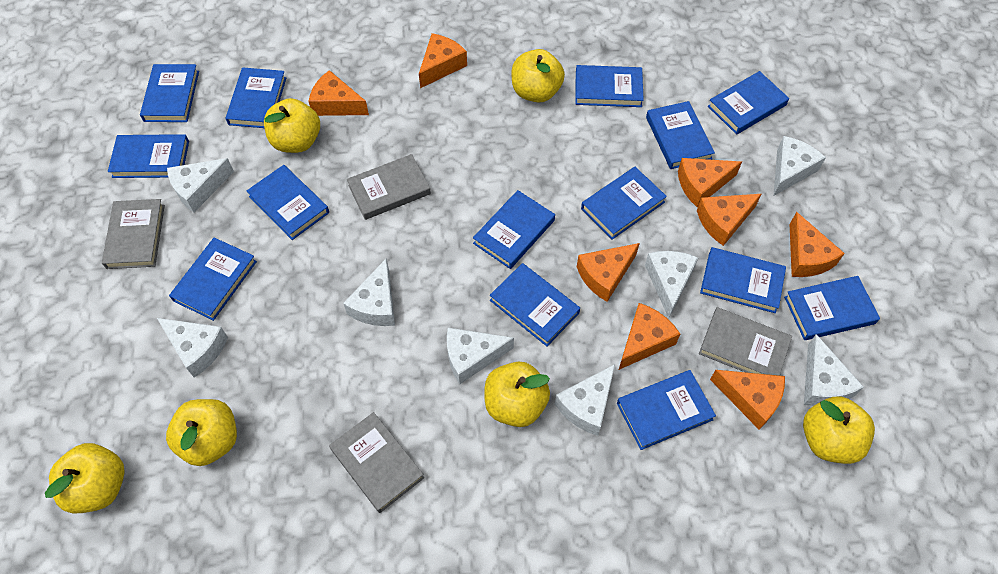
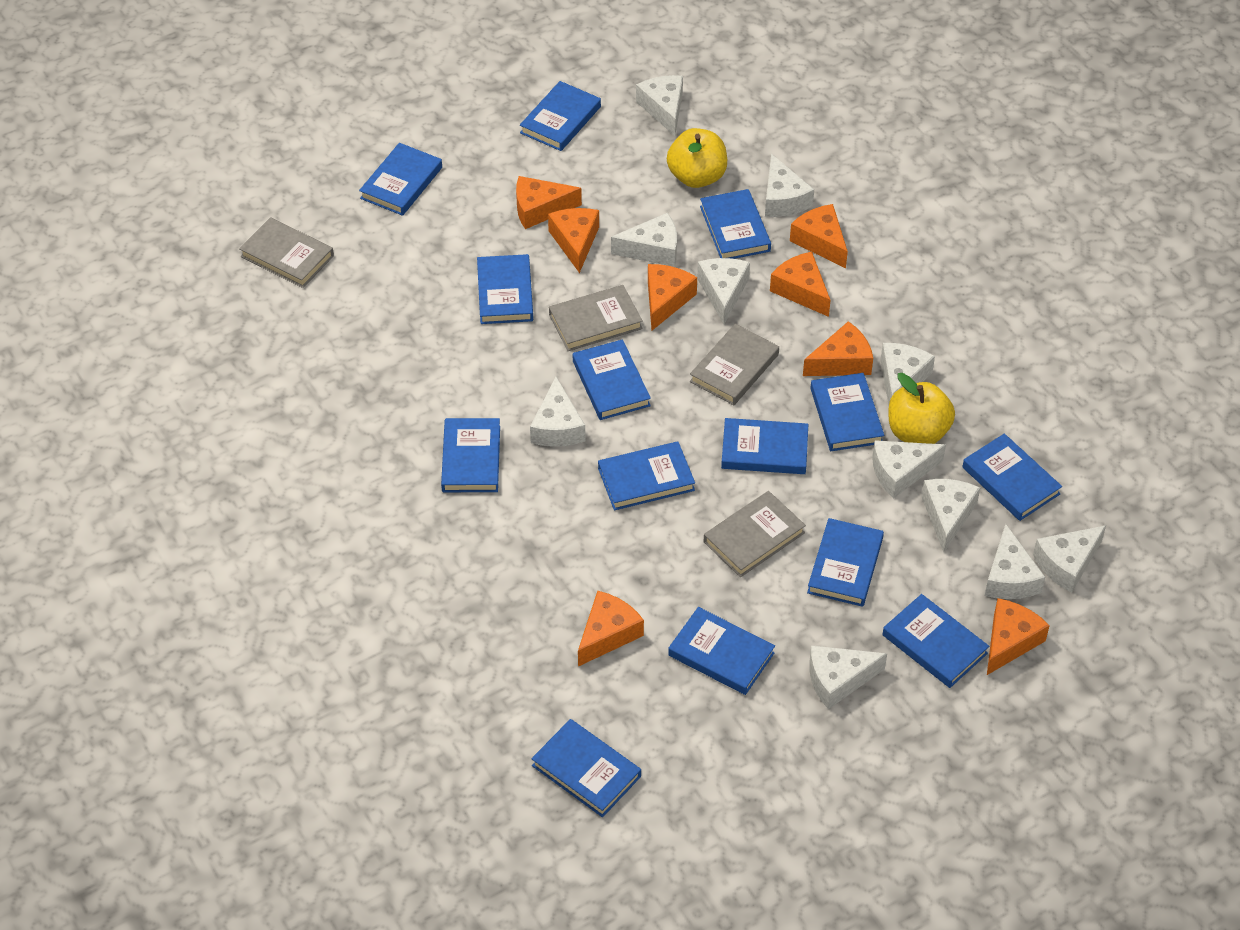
white cheese: 8 -> 11
yellow apple: 6 -> 2

